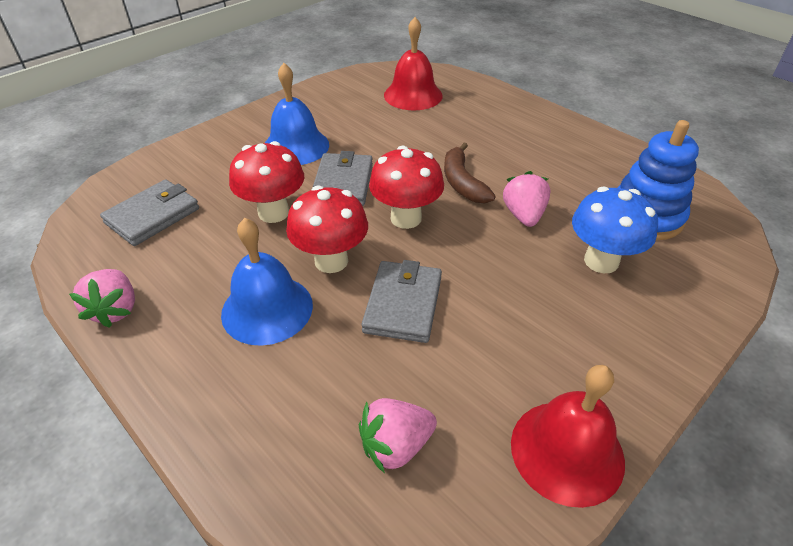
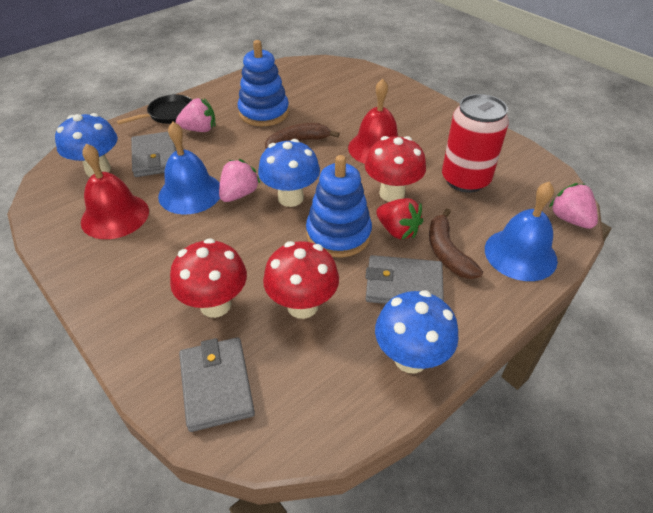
black pan: 0 -> 1
blue mushroom: 1 -> 3
blue stacking toy: 1 -> 2
brown banana: 1 -> 2
red can: 0 -> 1
red strawberry: 0 -> 1

